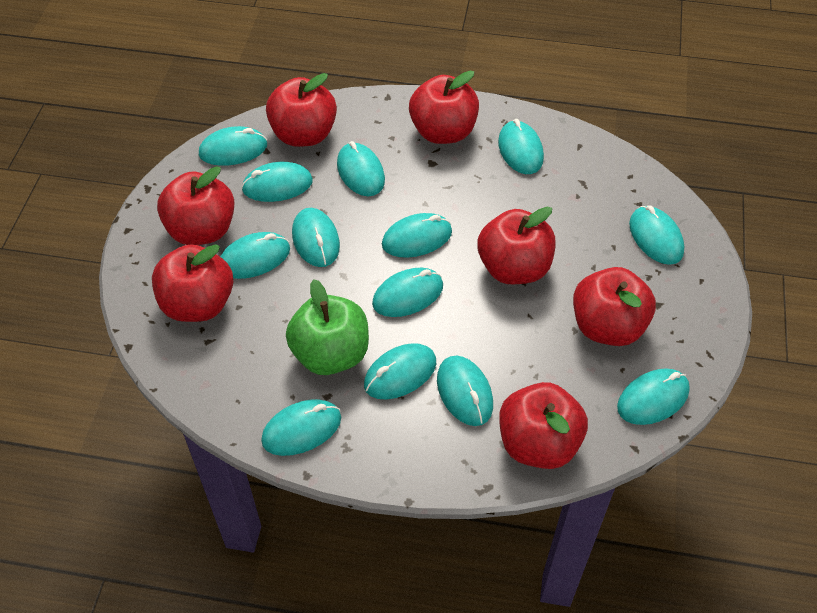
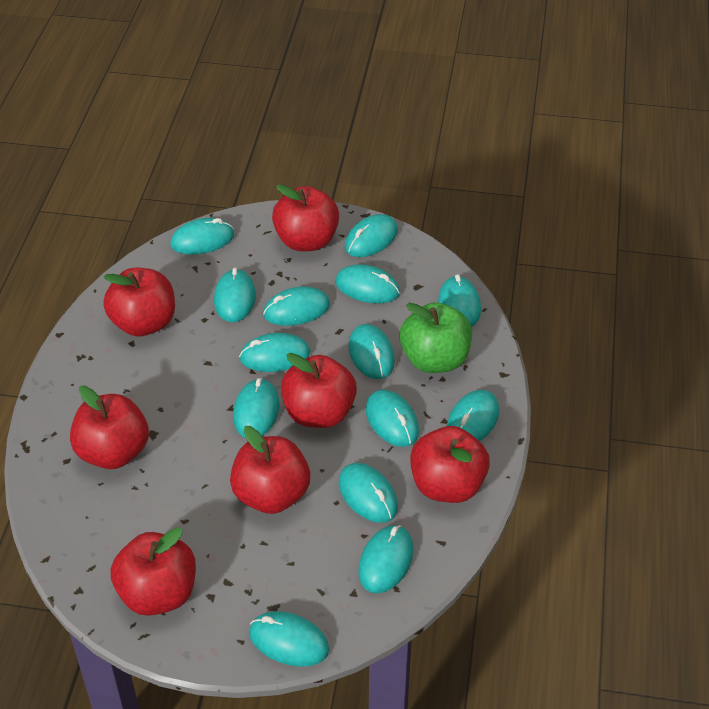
turquoise mouse: 13 -> 14

